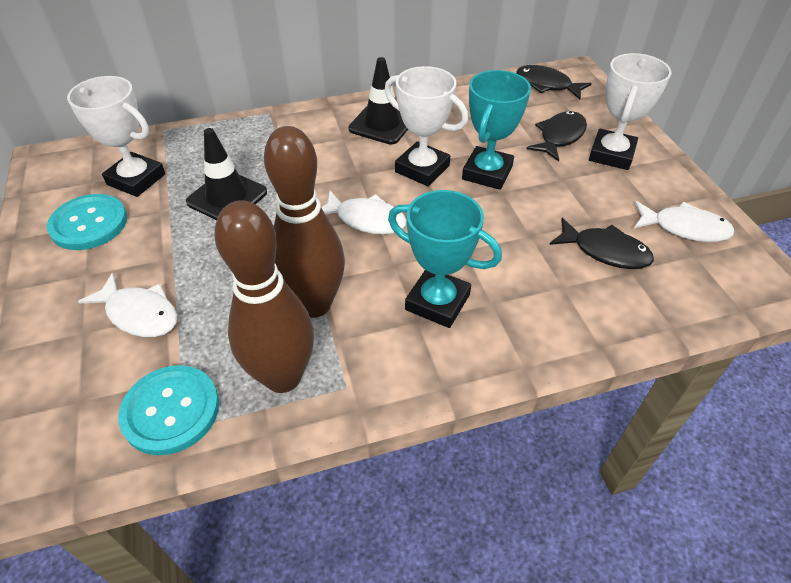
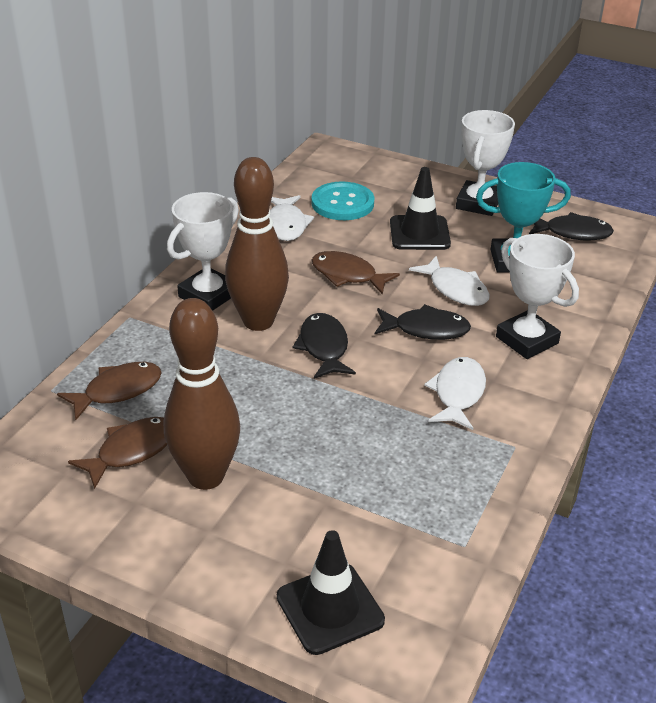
brown fish: 0 -> 3
turquoise button: 2 -> 1
turquoise trophy: 2 -> 1

